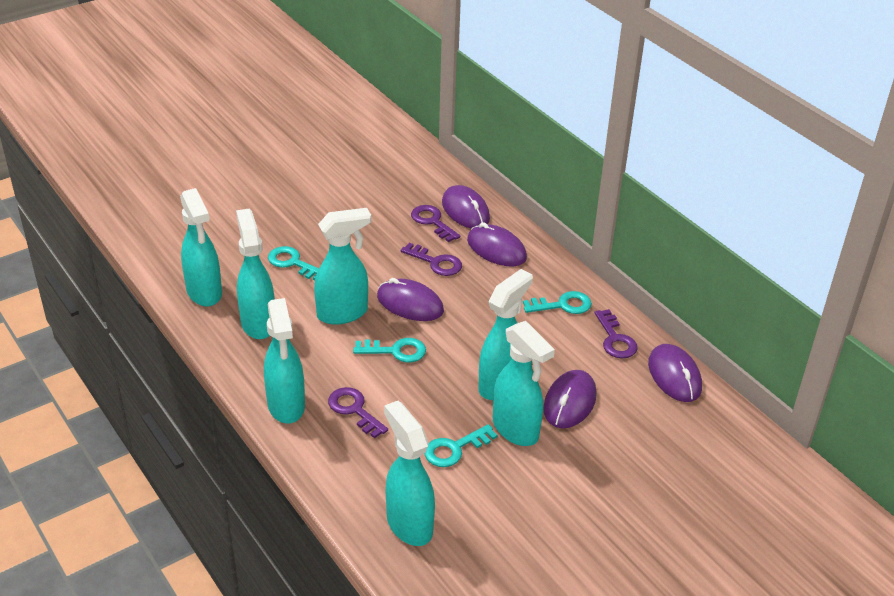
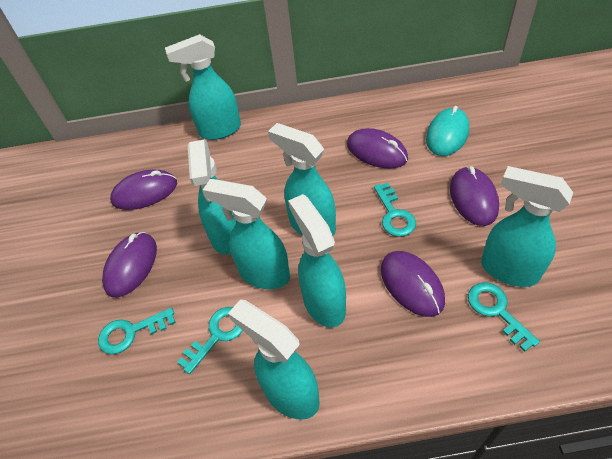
purple key: 4 -> 0
turquoise mouse: 0 -> 1

